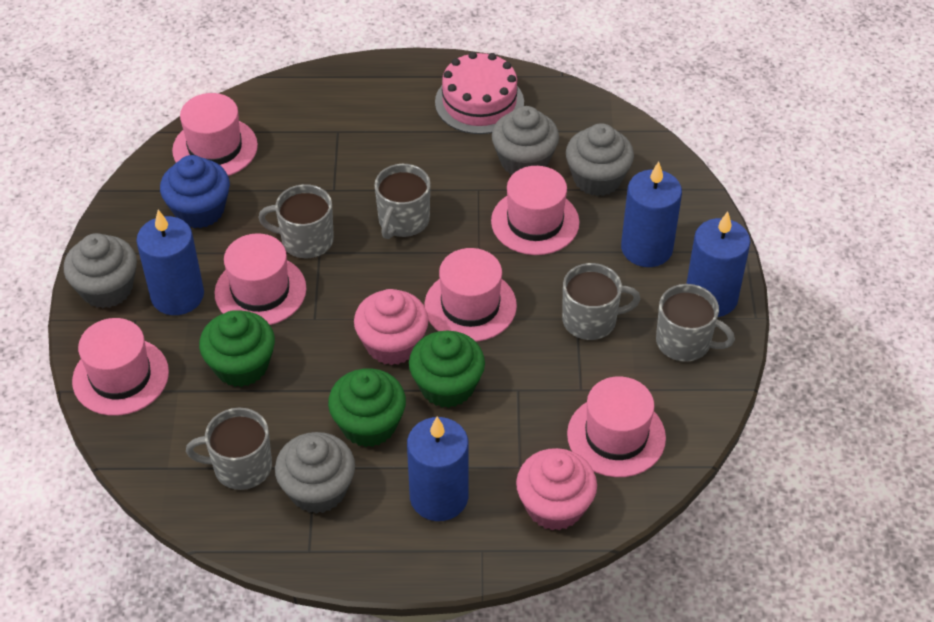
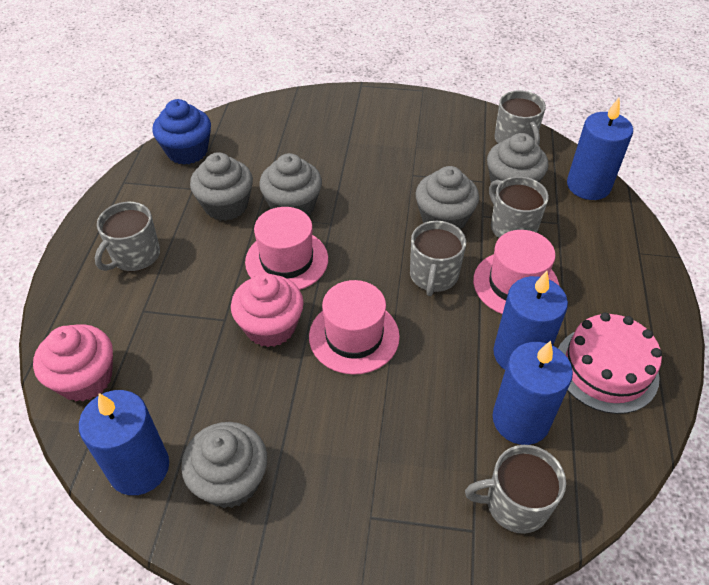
green cupcake: 3 -> 0
grey cupcake: 4 -> 5
pink hat: 6 -> 3

